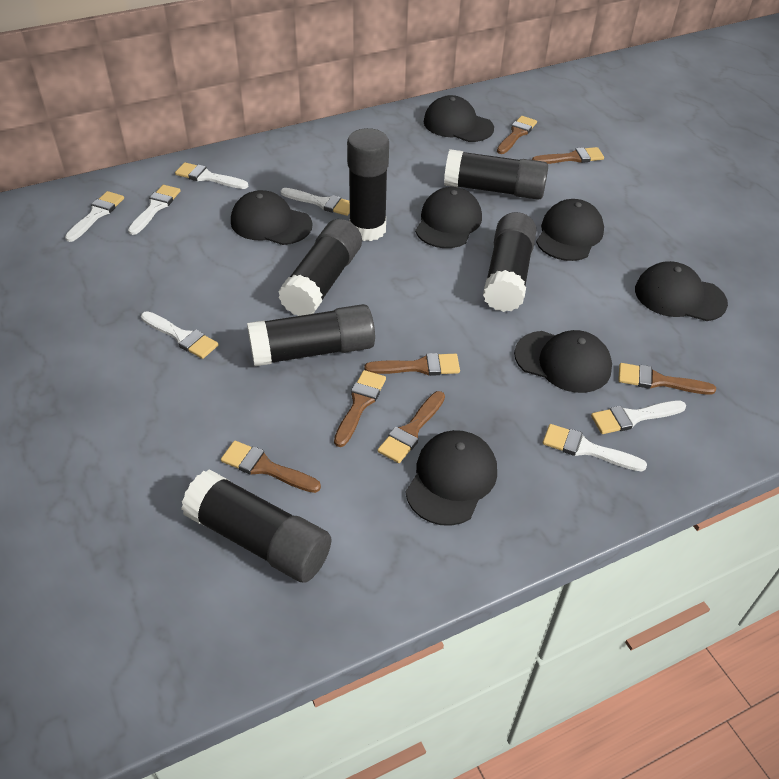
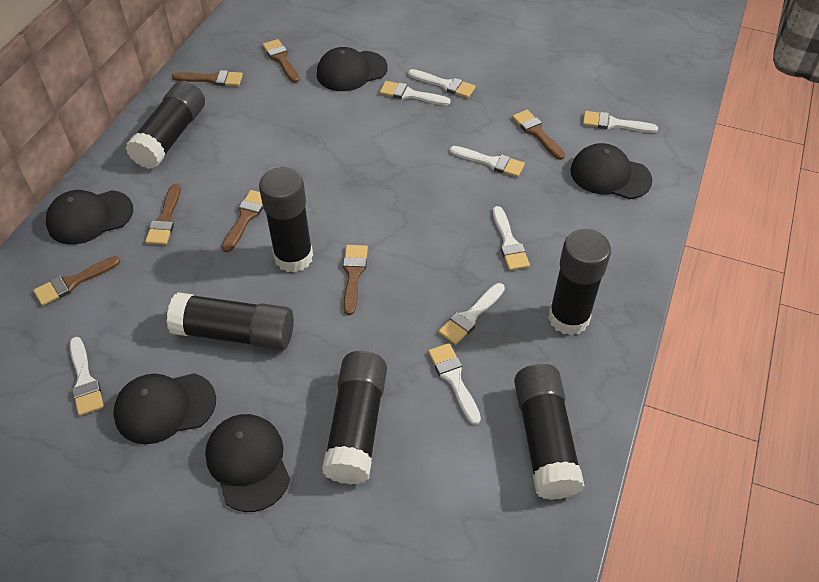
black cap: 7 -> 5
white brush: 7 -> 8

